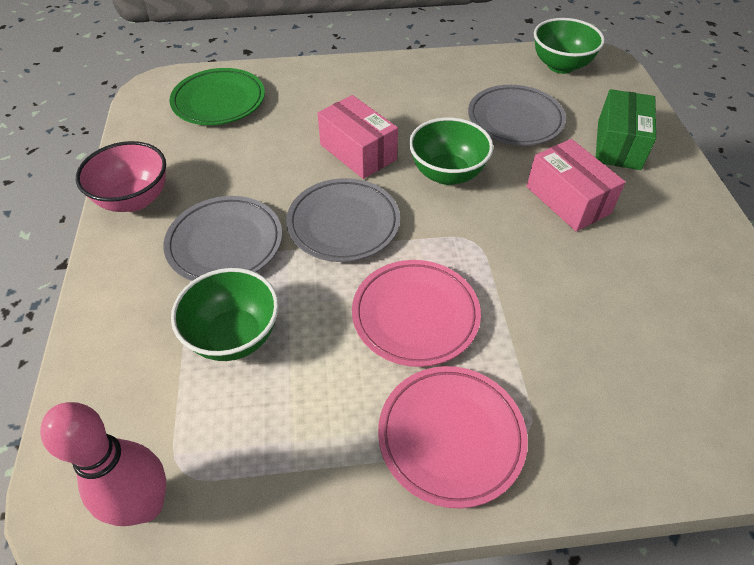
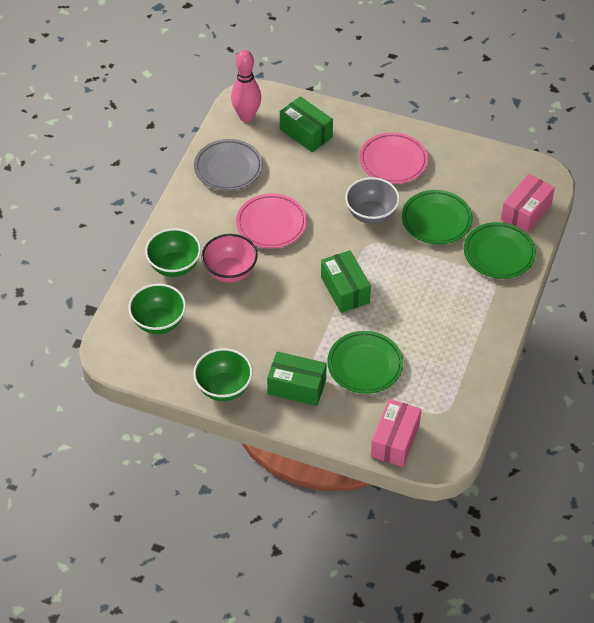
green box: 1 -> 3
green plate: 1 -> 3
grey bowl: 0 -> 1
grey plate: 3 -> 1

